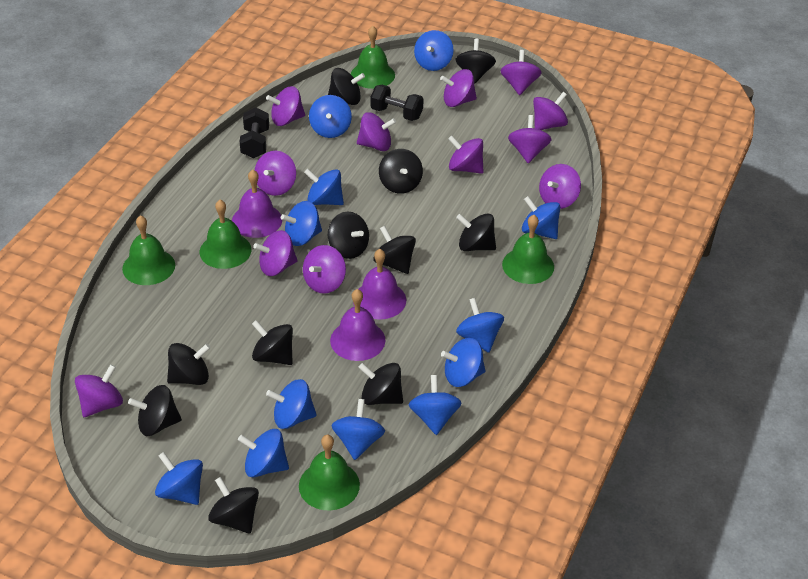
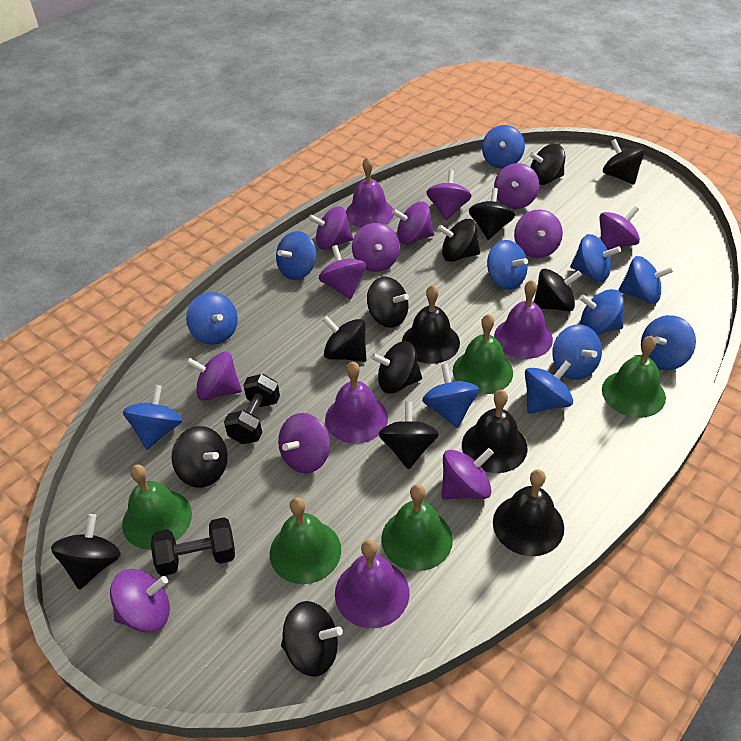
black bell: 0 -> 3
black spinning top: 11 -> 12
purple bell: 3 -> 4

